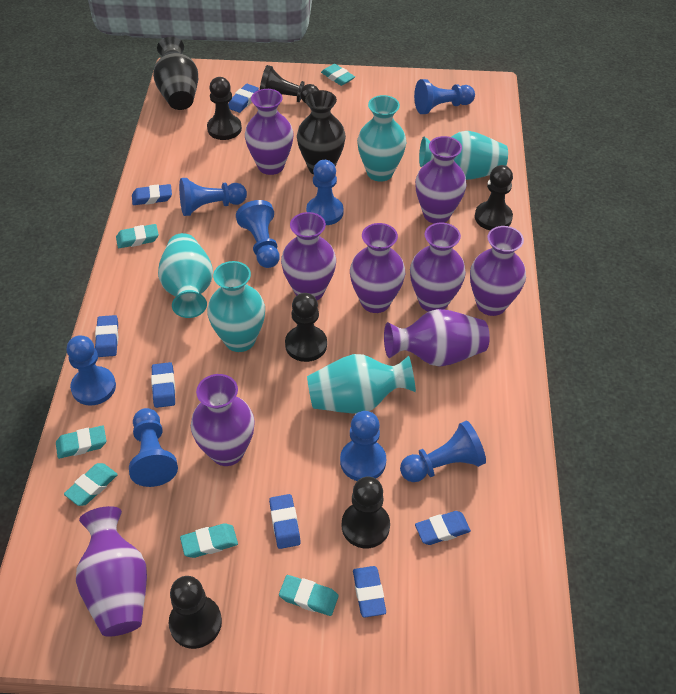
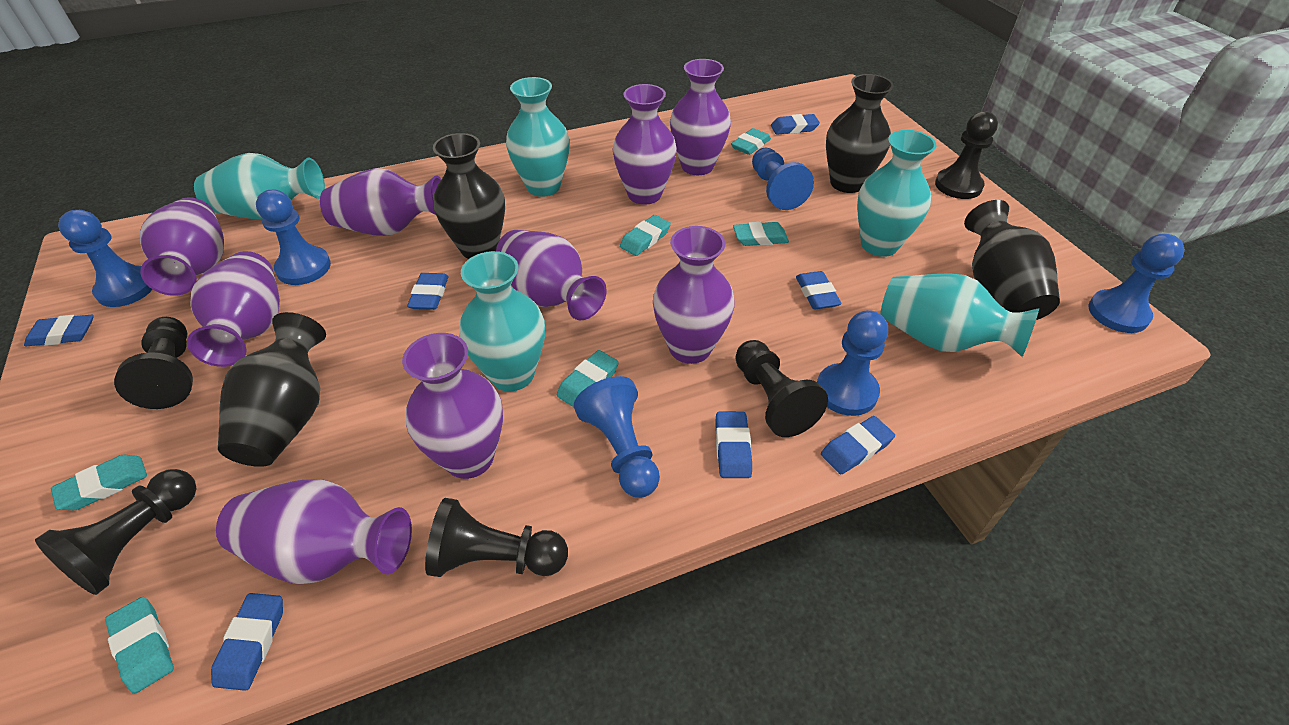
black pawn: 6 -> 5
black vase: 2 -> 4
blue pawn: 8 -> 6

